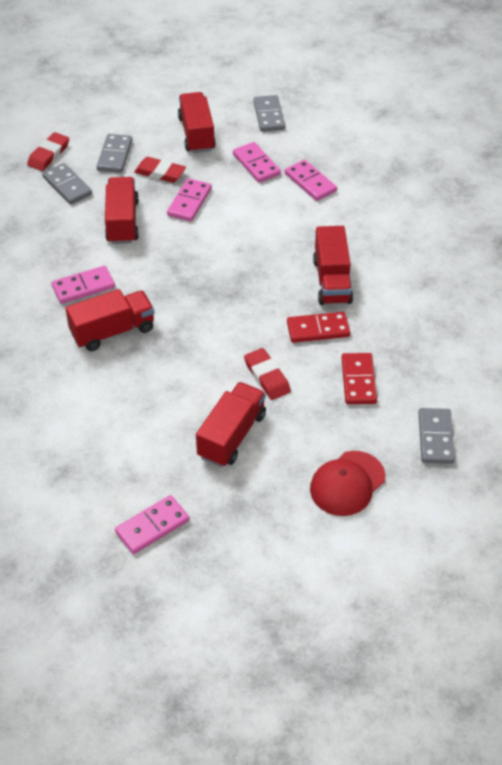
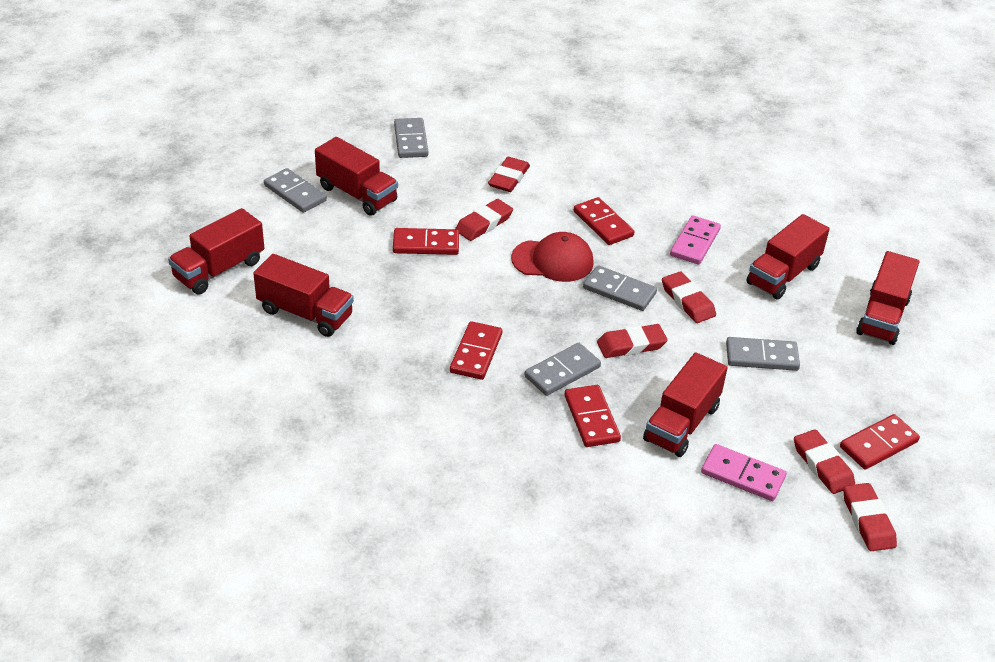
grey domino: 4 -> 5
pink domino: 5 -> 2
red domino: 2 -> 5
red eraser: 3 -> 6
red truck: 5 -> 6

